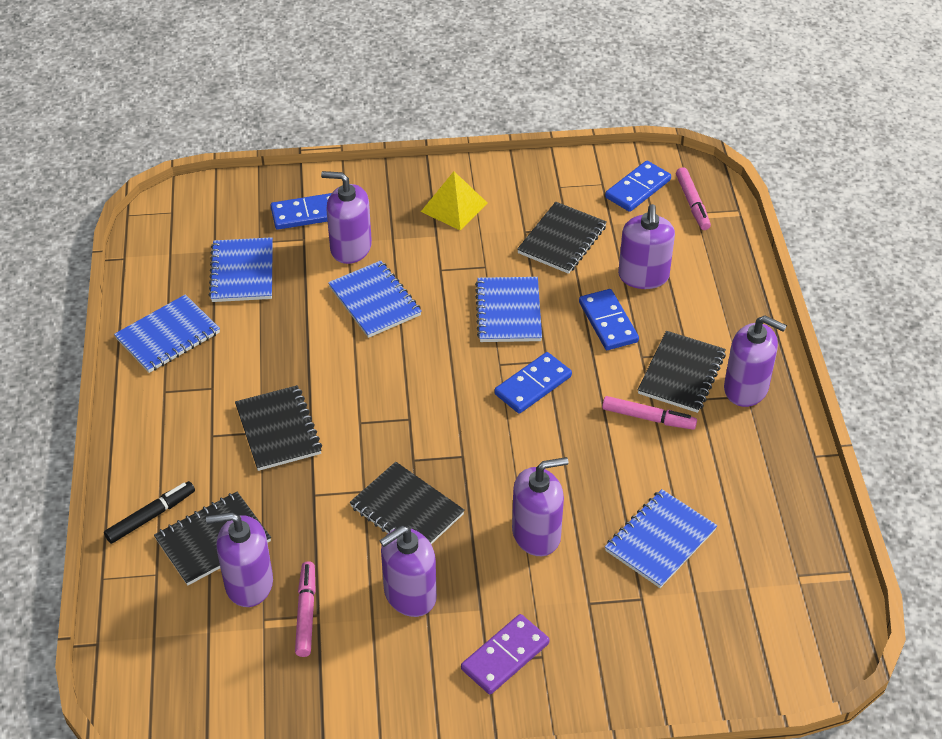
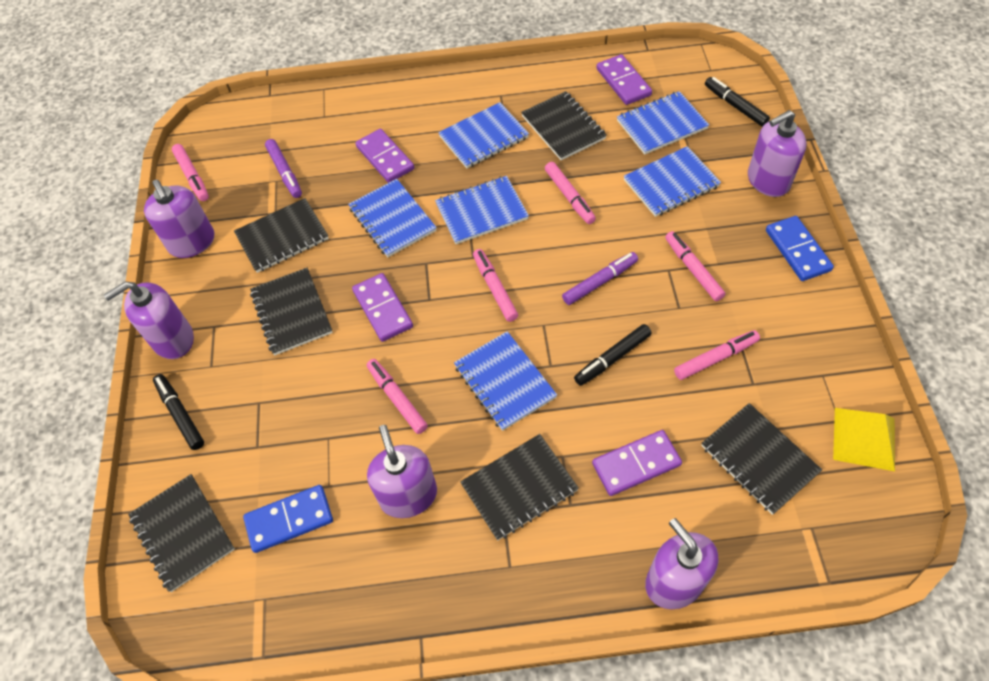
black marker: 1 -> 3
black notebook: 5 -> 6
blue domino: 4 -> 2
blue notebook: 5 -> 6
pink marker: 3 -> 6
purple domino: 1 -> 4
purple marker: 0 -> 2
purple soap dispenser: 6 -> 5

